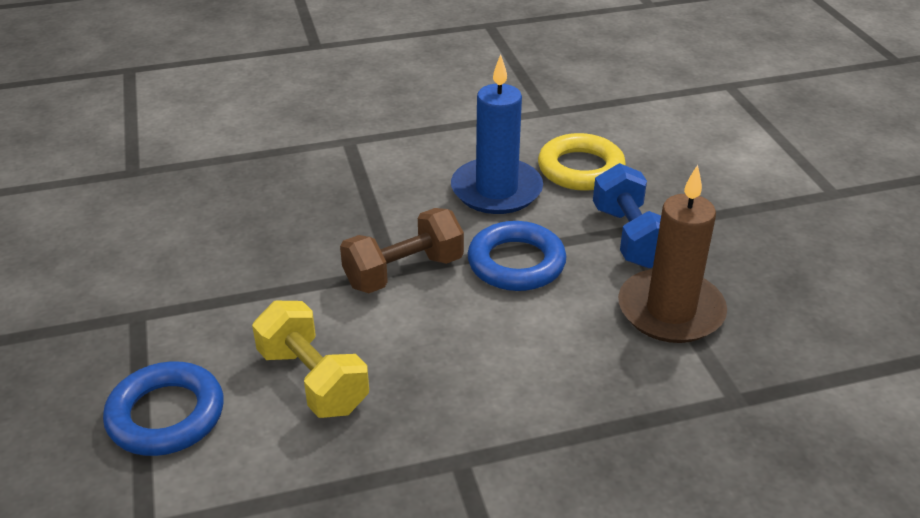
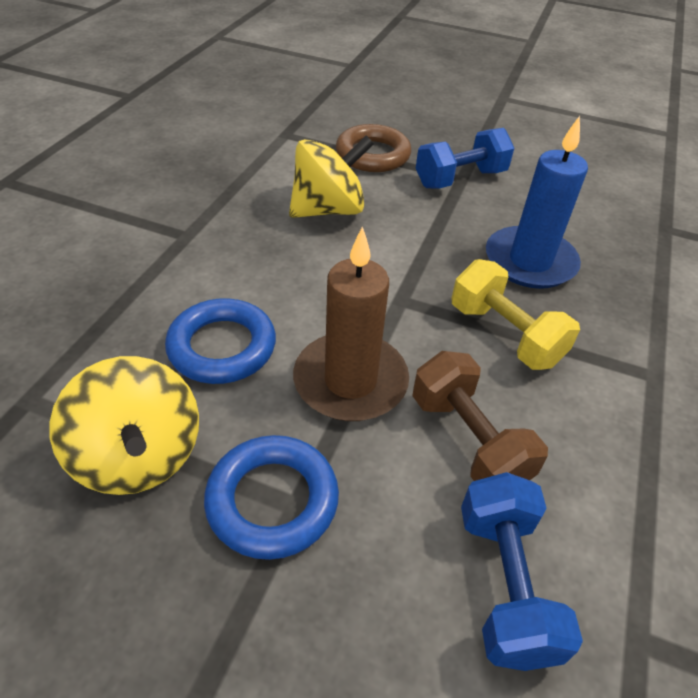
blue dumbbell: 1 -> 2
brown ring: 0 -> 1
yellow ring: 1 -> 0
yellow spinning top: 0 -> 2

